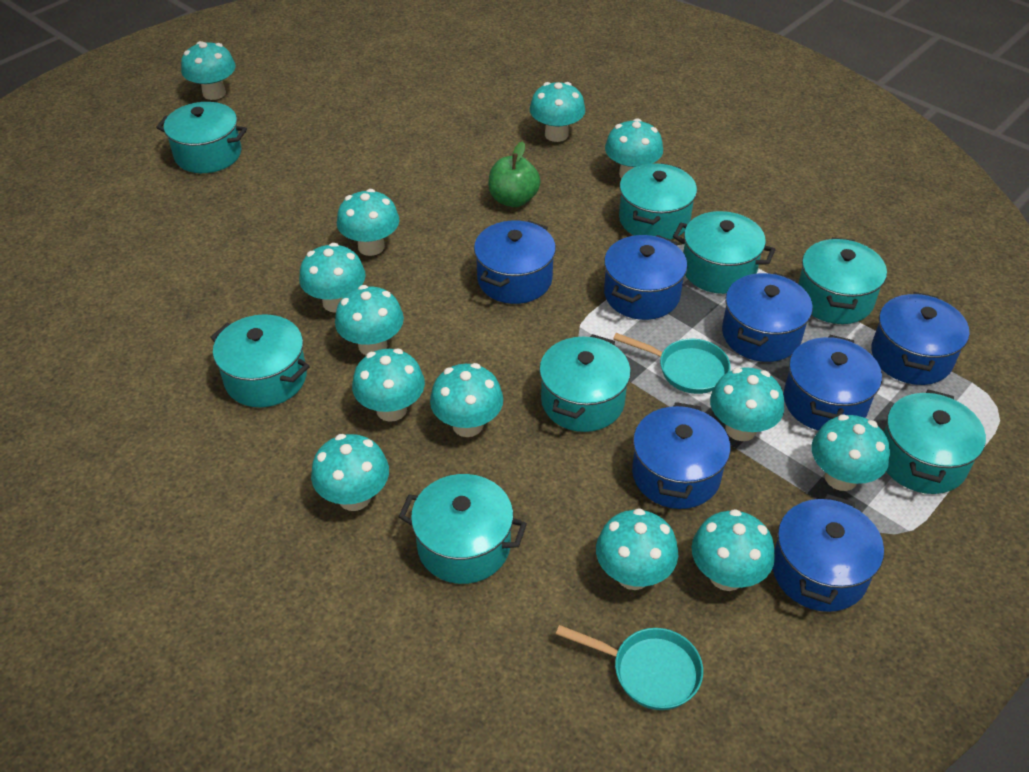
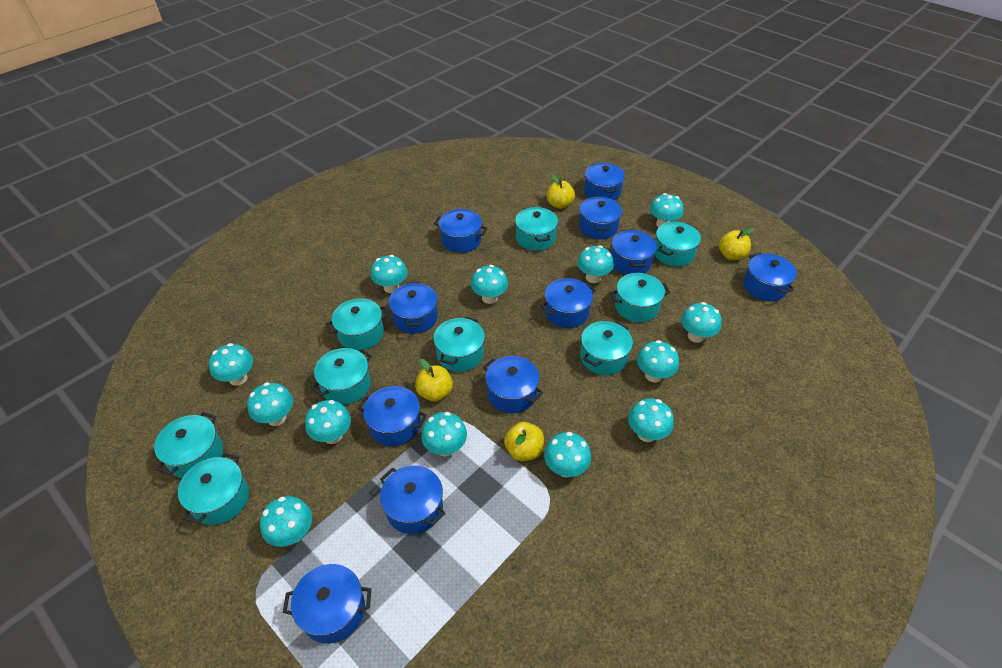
blue pot: 7 -> 11
green apple: 1 -> 0
turquoise pan: 2 -> 0
turquoise pot: 8 -> 9
yellow apple: 0 -> 4

